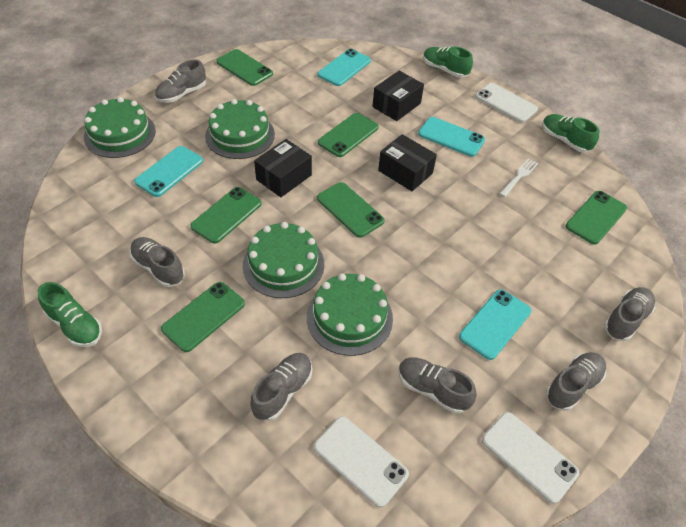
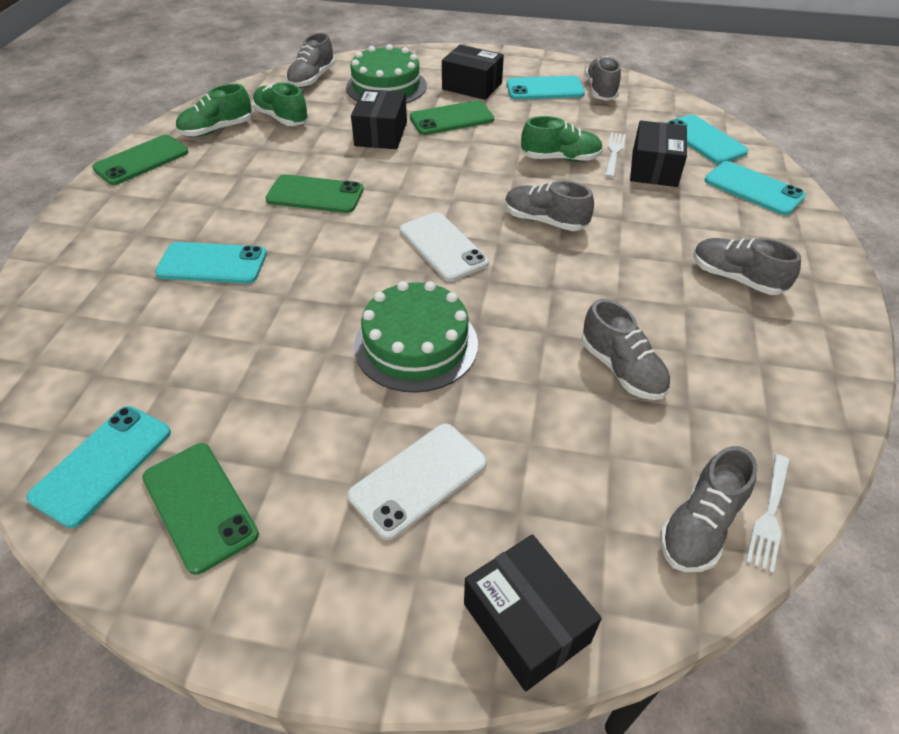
black box: 3 -> 4
green cake: 4 -> 2
green phone: 6 -> 4
turquoise phone: 4 -> 5
white fork: 1 -> 2
white phone: 3 -> 2

